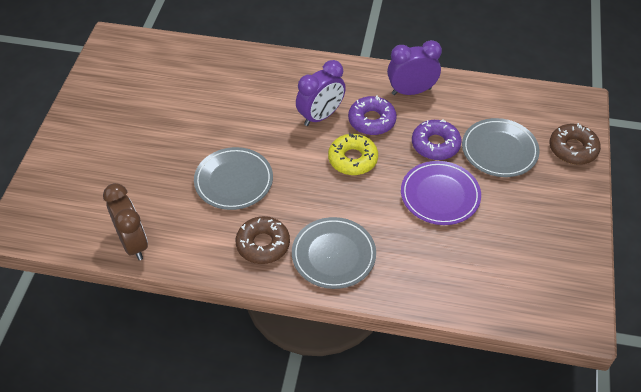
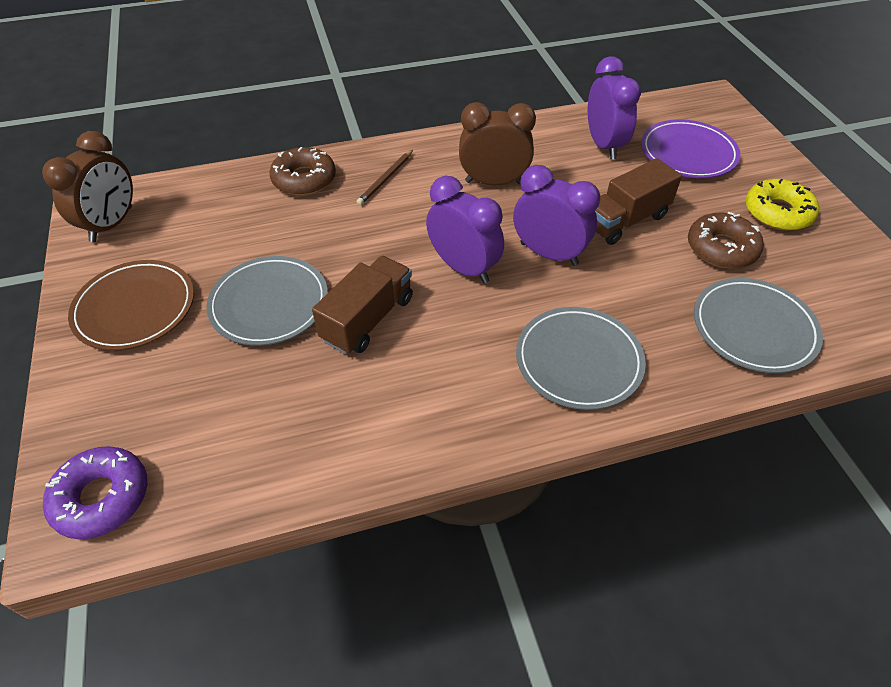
brown clock: 1 -> 2
brown pencil: 0 -> 1
brown plate: 0 -> 1
brown truck: 0 -> 2
purple clock: 2 -> 3
purple donut: 2 -> 1

